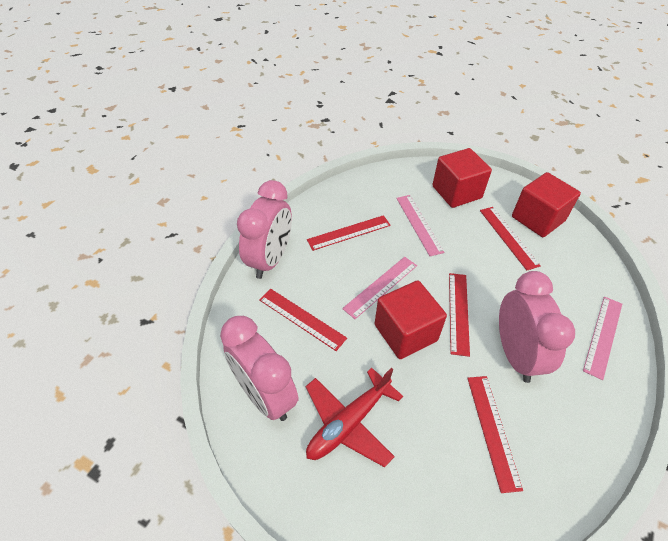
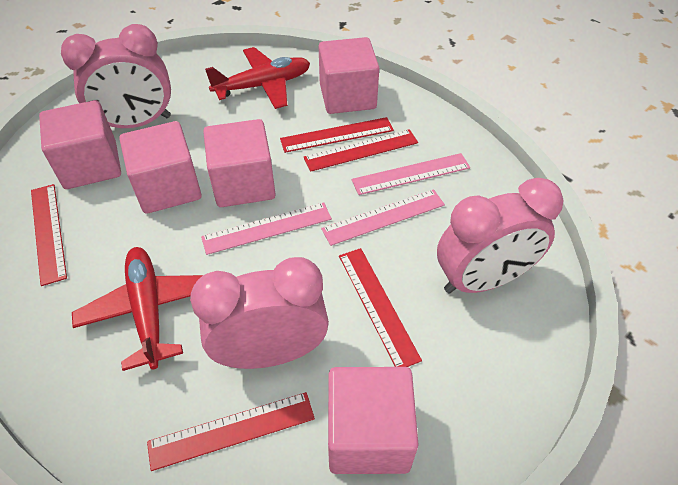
pink cube: 0 -> 5
red cube: 3 -> 0
red plane: 1 -> 2

